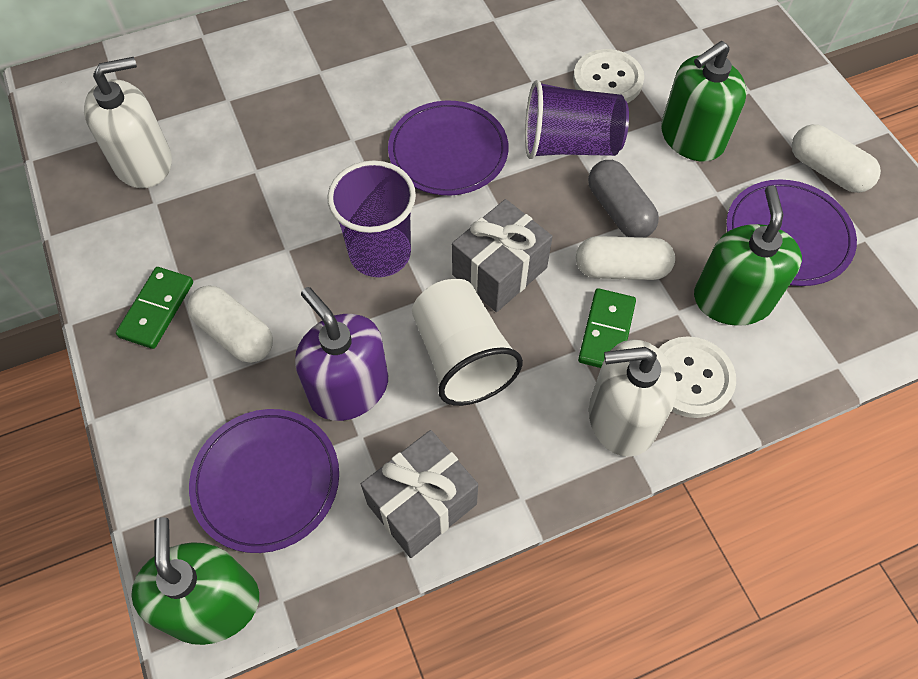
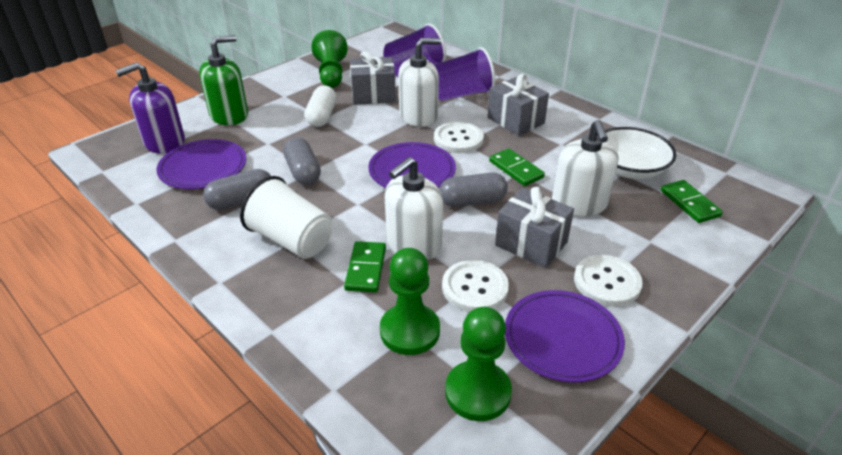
green domino: 2 -> 3
green pawn: 0 -> 3
green soap dispenser: 3 -> 1
grey capsule: 1 -> 3
grey gift: 2 -> 3
white bowl: 0 -> 1
white button: 2 -> 3
white capsule: 3 -> 1
white soap dispenser: 2 -> 3

